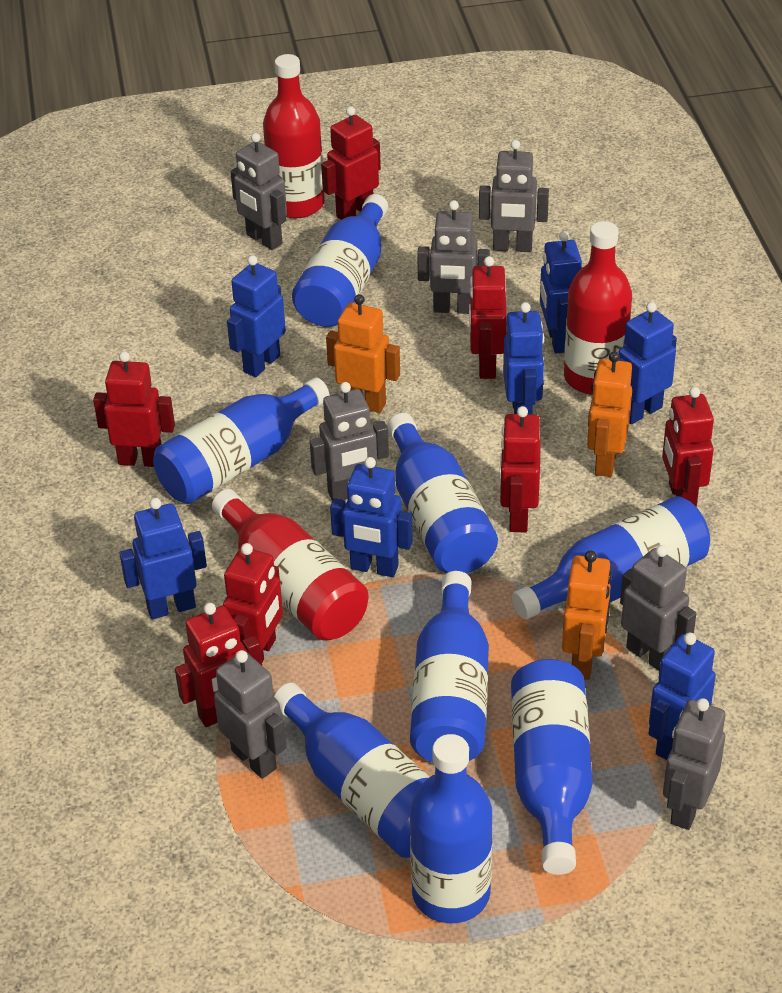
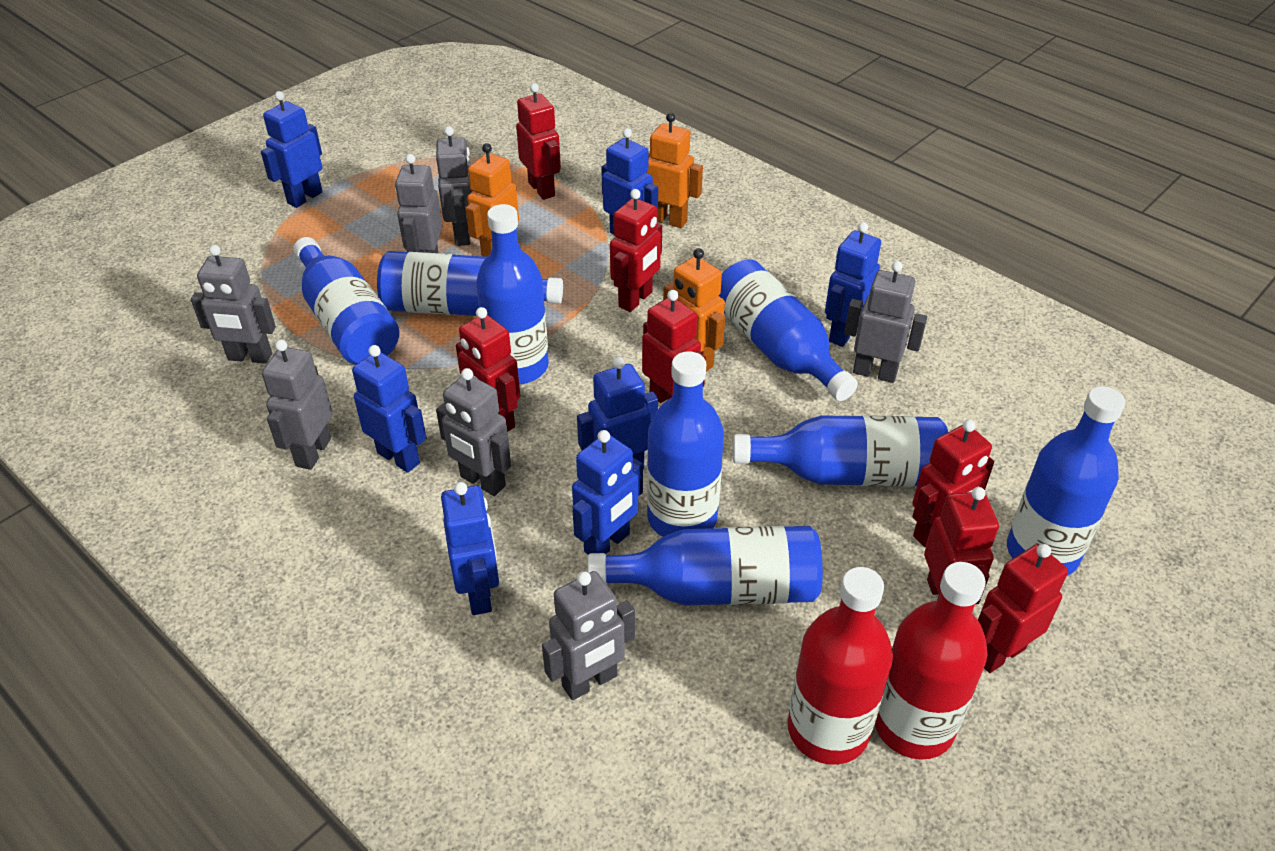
red bottle: 3 -> 2

